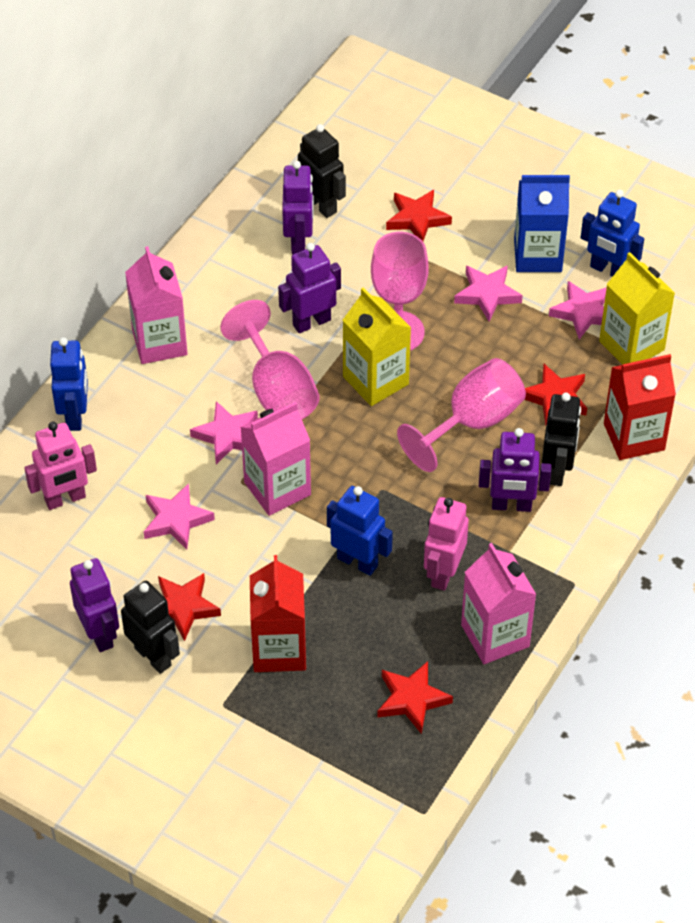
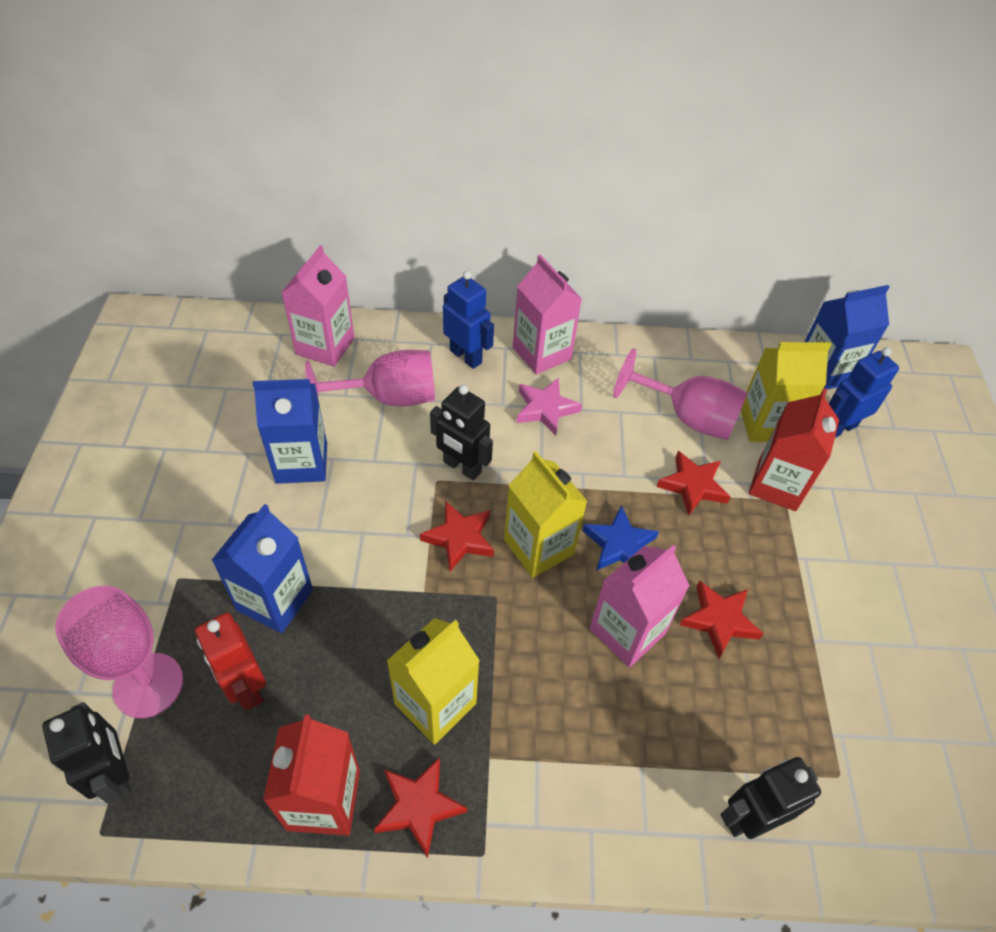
blue carton: 1 -> 3
blue robot: 3 -> 2
blue star: 0 -> 1
pink robot: 2 -> 0
pink star: 4 -> 1
purple robot: 4 -> 0
red robot: 0 -> 1
yellow carton: 2 -> 3

